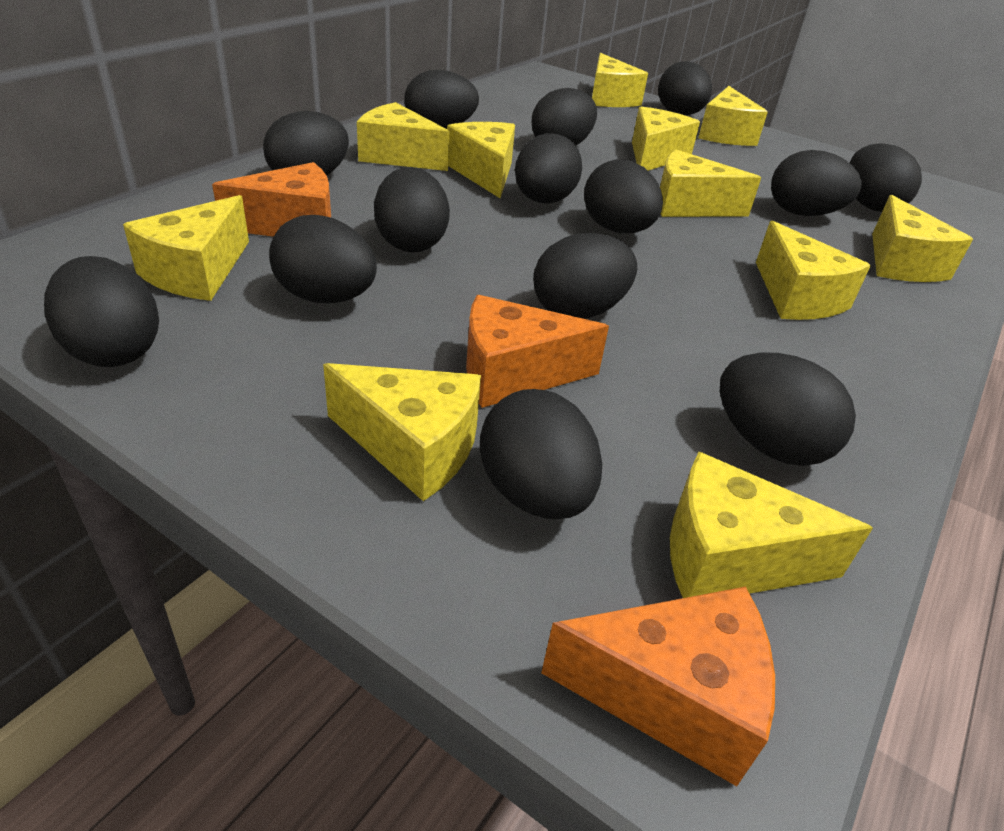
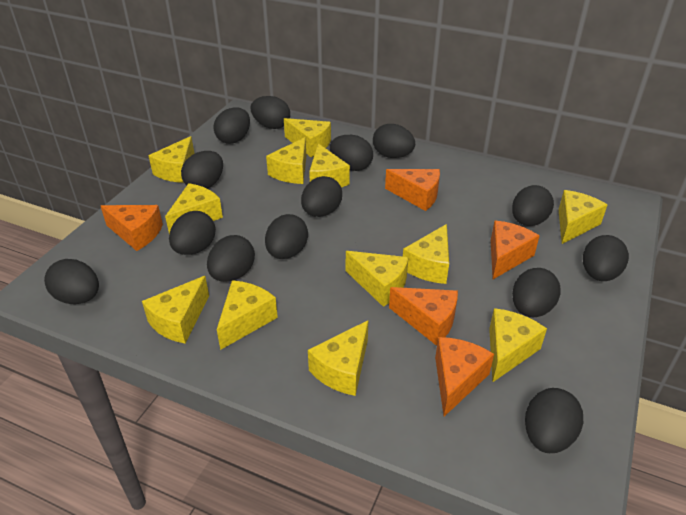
orange cheese: 3 -> 5
yellow cheese: 11 -> 12

